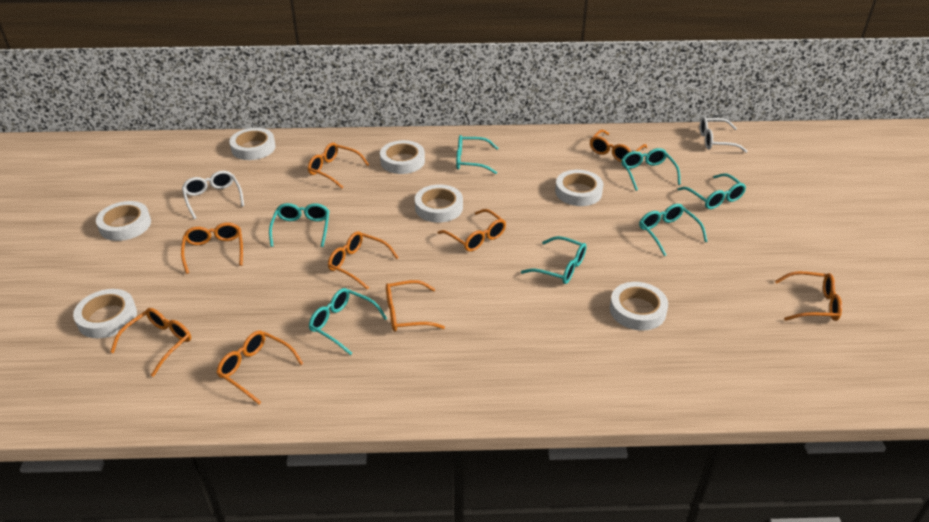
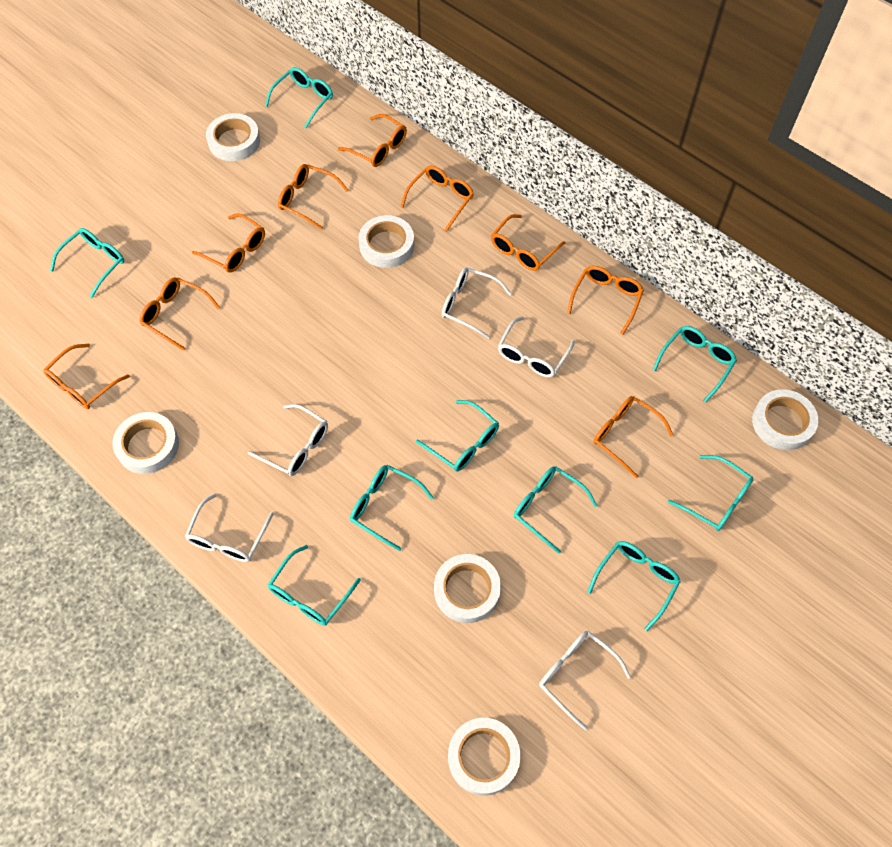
turquoise glasses: 7 -> 9
white glasses: 2 -> 5
white tape: 7 -> 6

